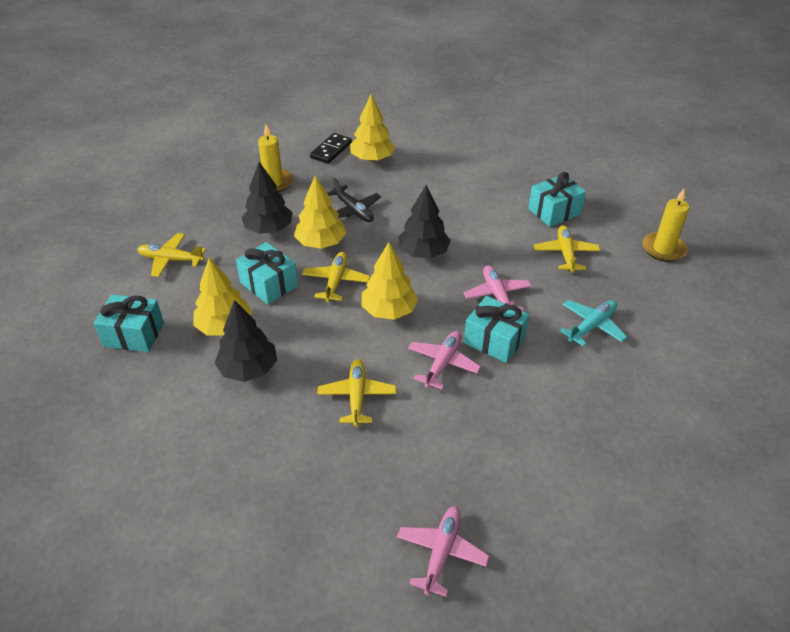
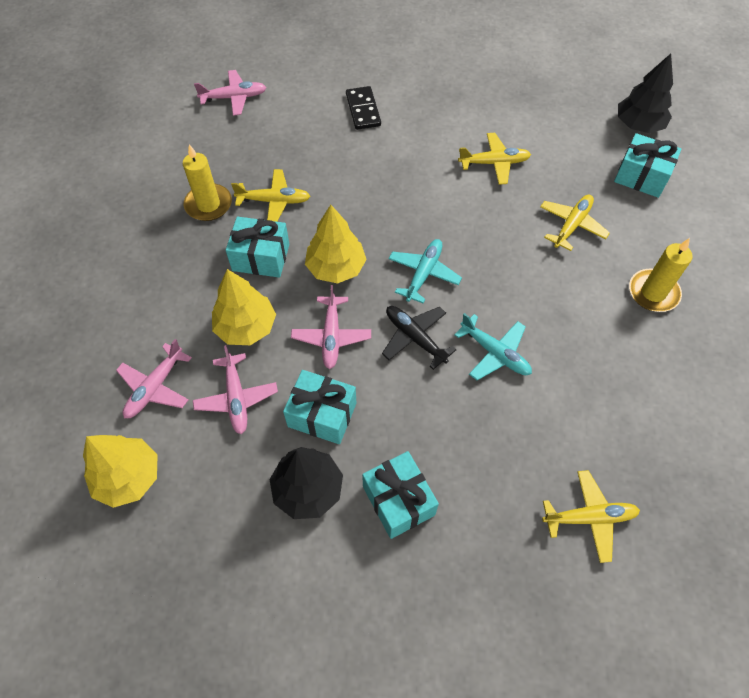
black tree: 3 -> 2
pink plane: 3 -> 4
turquoise plane: 1 -> 2
yellow tree: 4 -> 3

